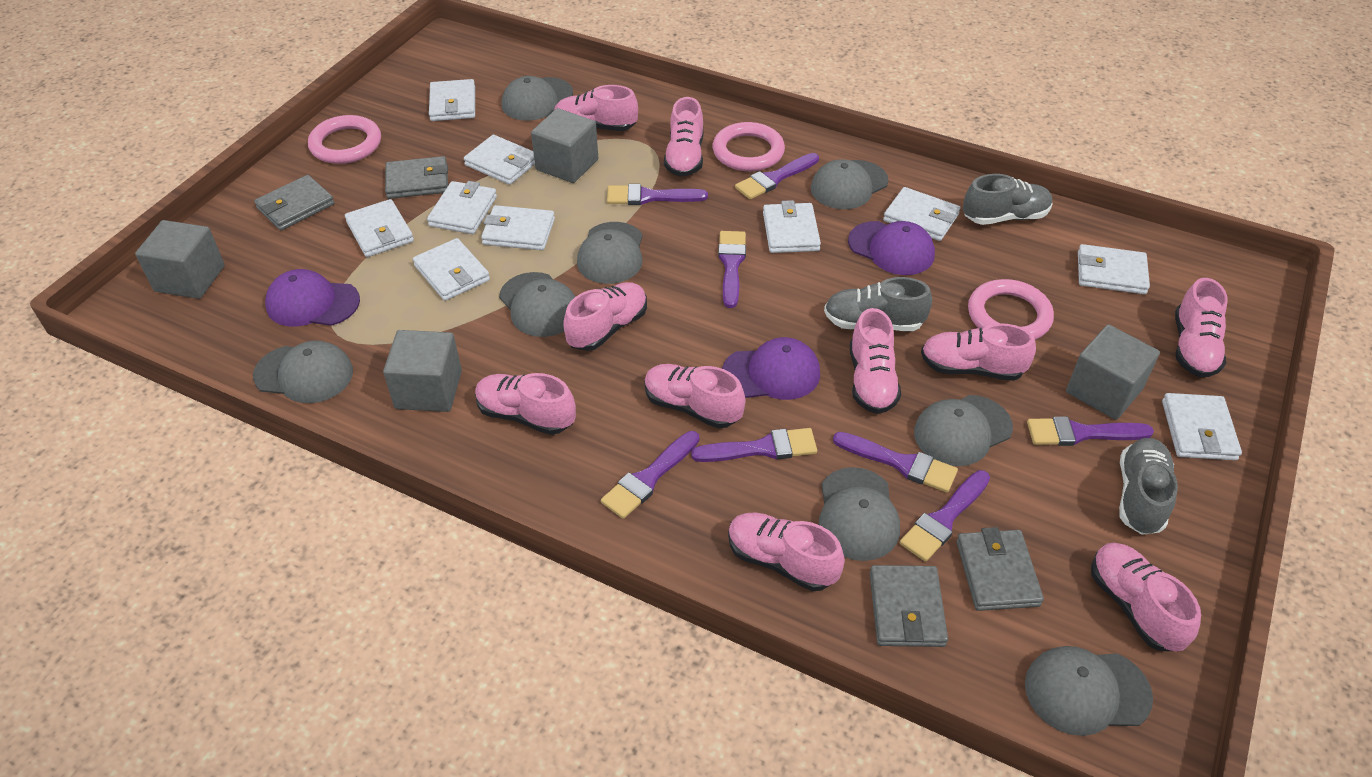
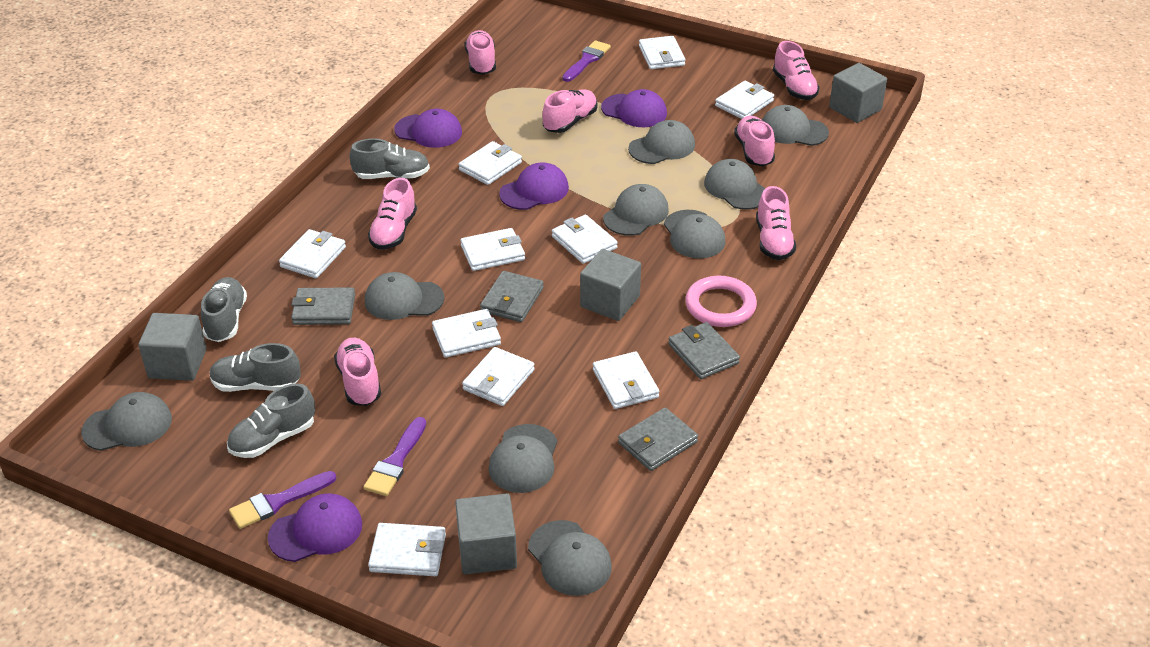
grey cap: 8 -> 9
grey shoe: 3 -> 4
pink ring: 3 -> 1
pink shoe: 10 -> 7
purple brush: 8 -> 3
purple cap: 3 -> 4

